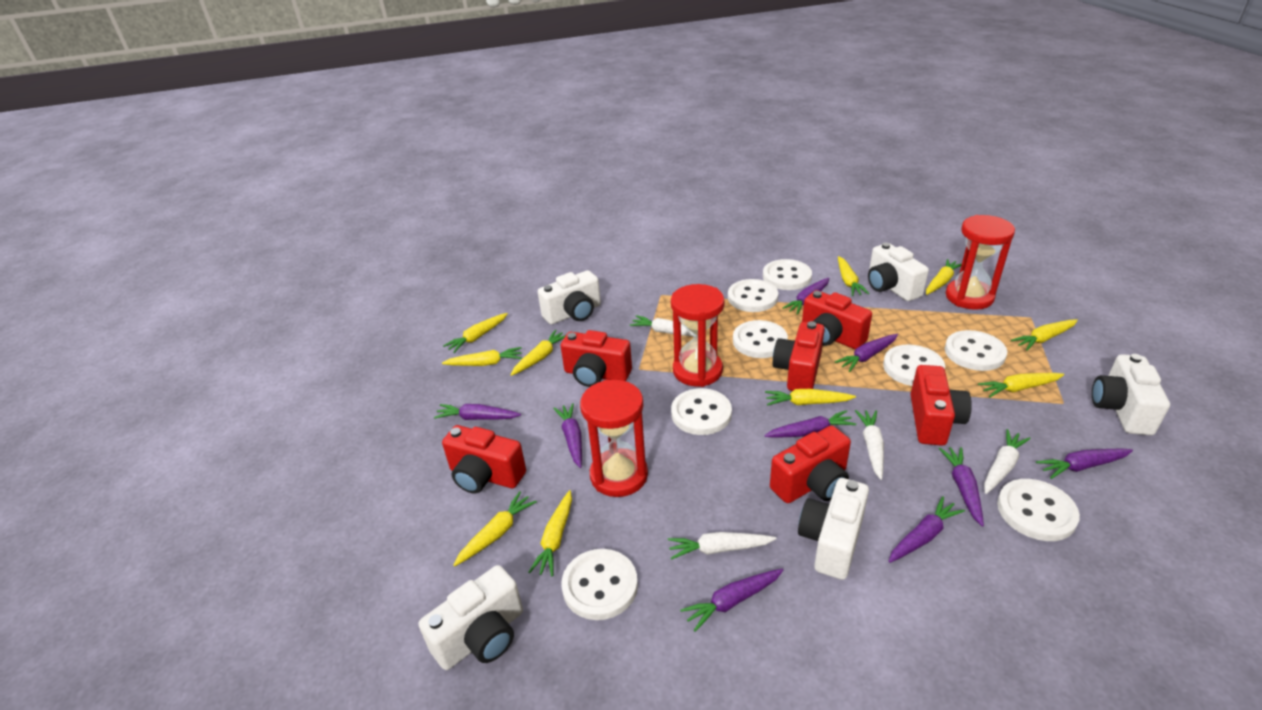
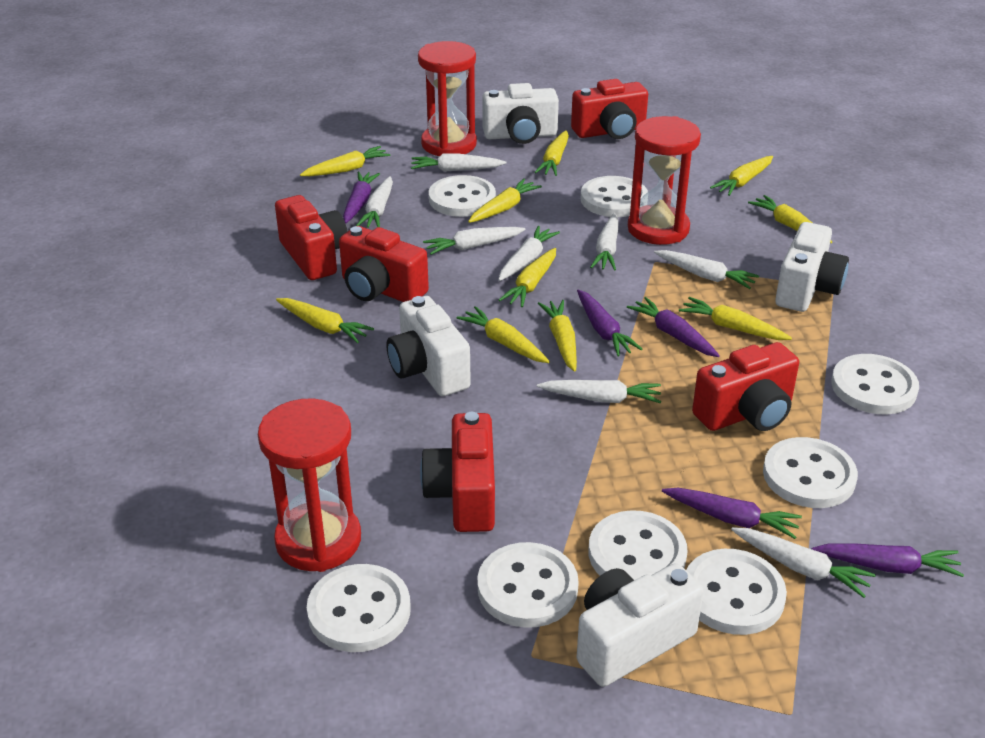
purple carrot: 9 -> 5
red camera: 6 -> 5
white camera: 5 -> 4
white carrot: 4 -> 8

